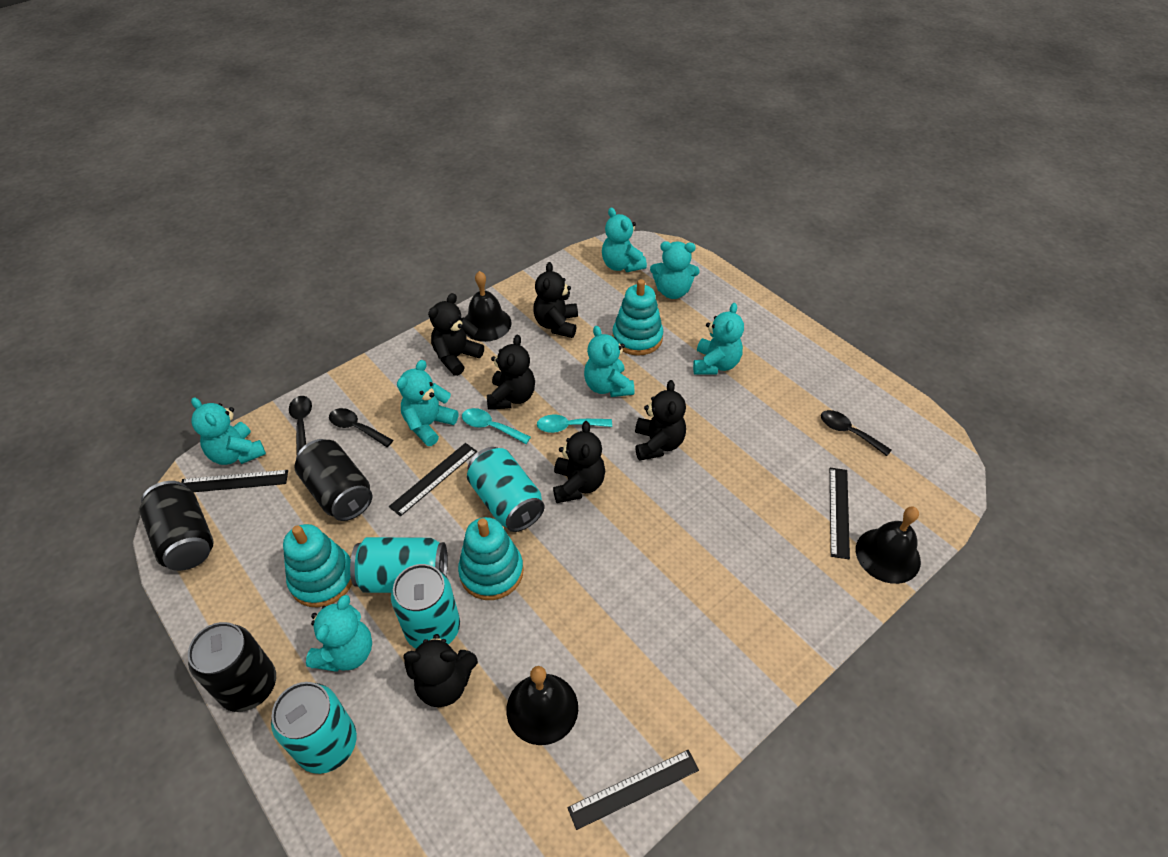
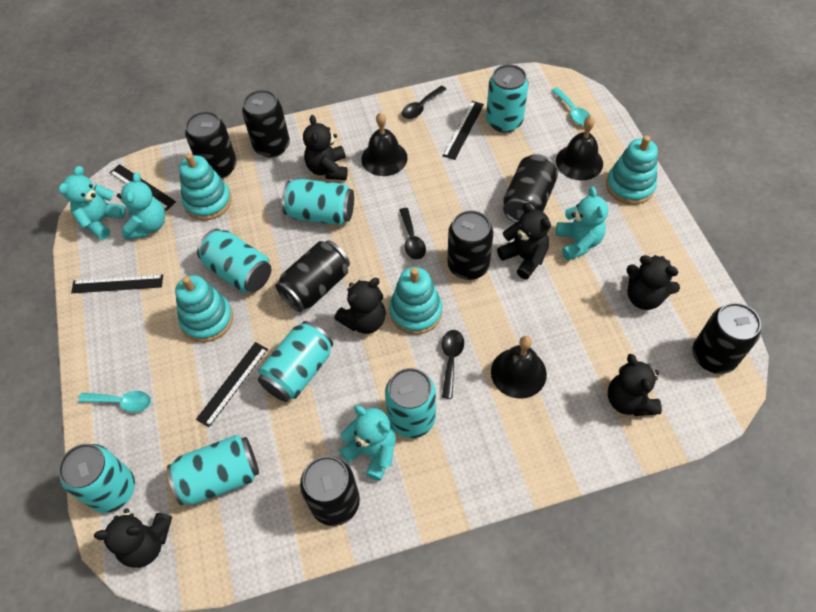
black can: 3 -> 7
turquoise can: 4 -> 7
turquoise stacking toy: 3 -> 4
turquoise teddy bear: 7 -> 4

